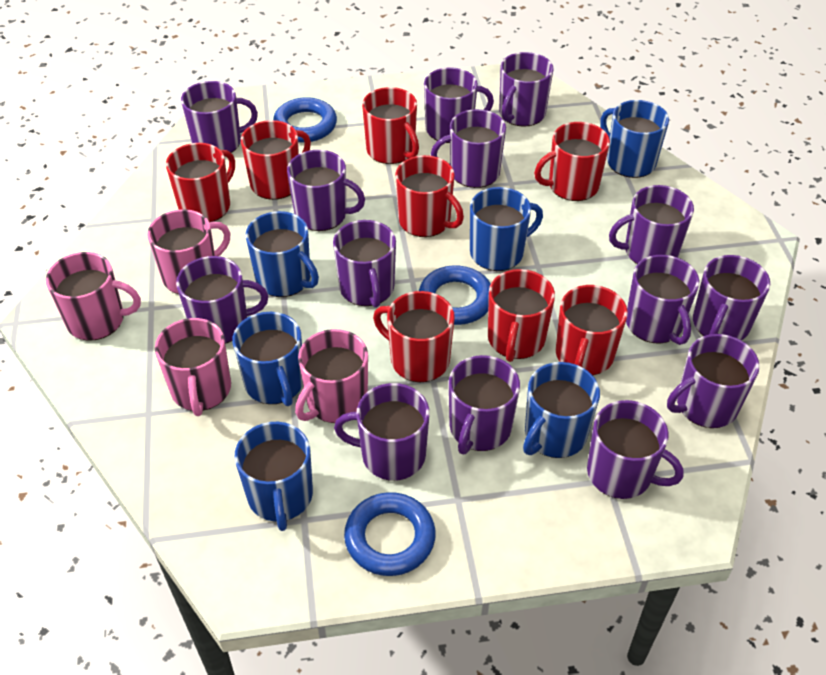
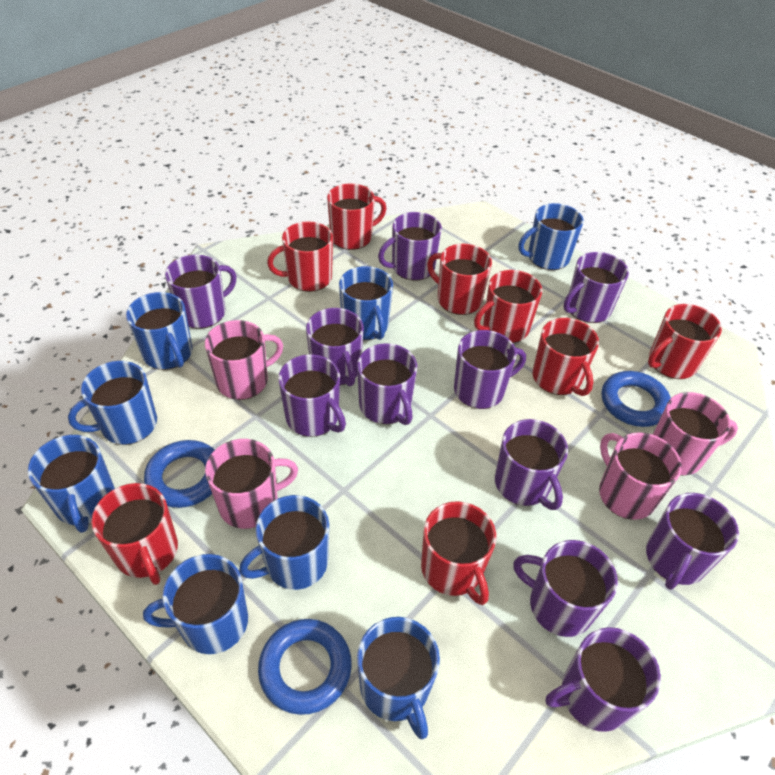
blue mug: 6 -> 8
purple mug: 14 -> 11

